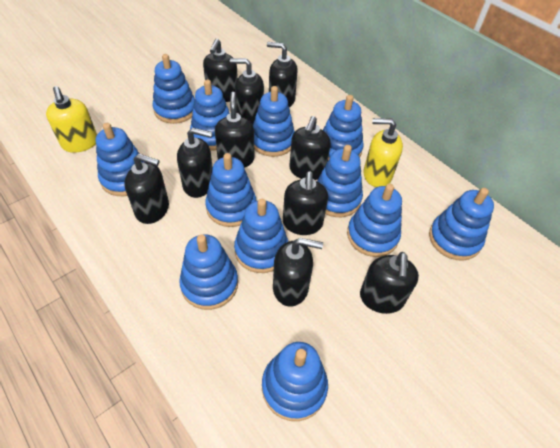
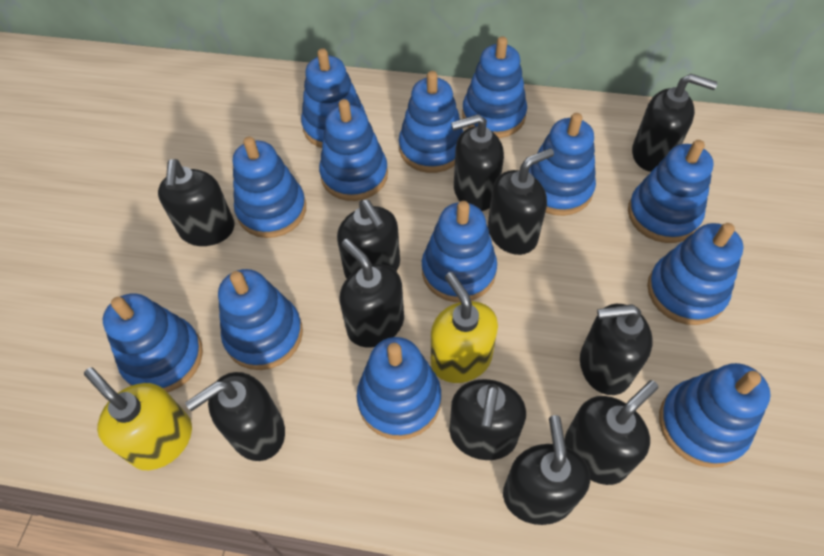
black soap dispenser: 10 -> 11
blue stacking toy: 12 -> 13

